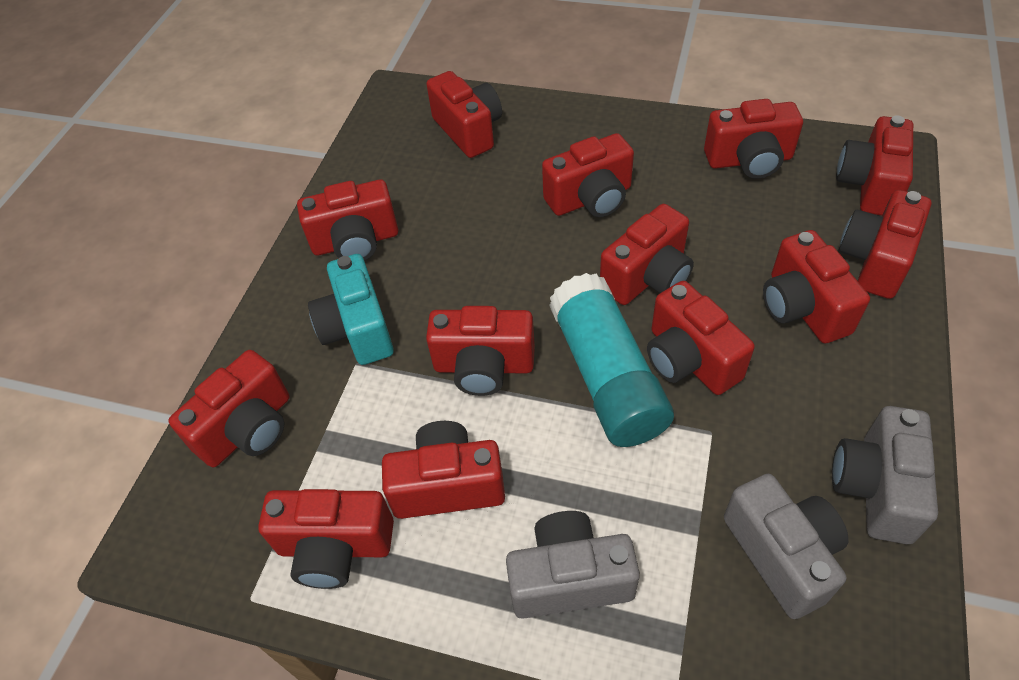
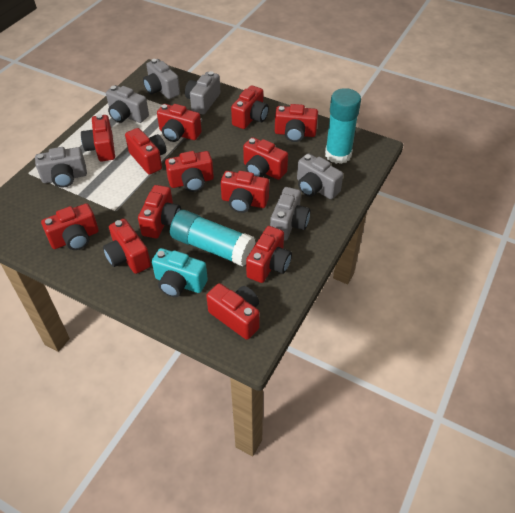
grey camera: 3 -> 6
turquoise glue stick: 1 -> 2

